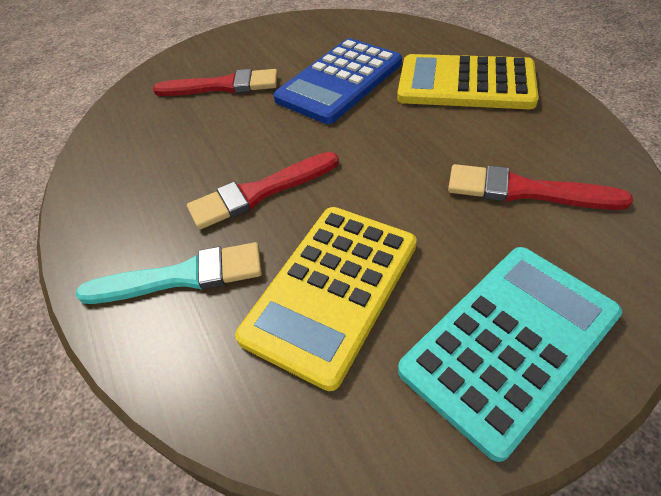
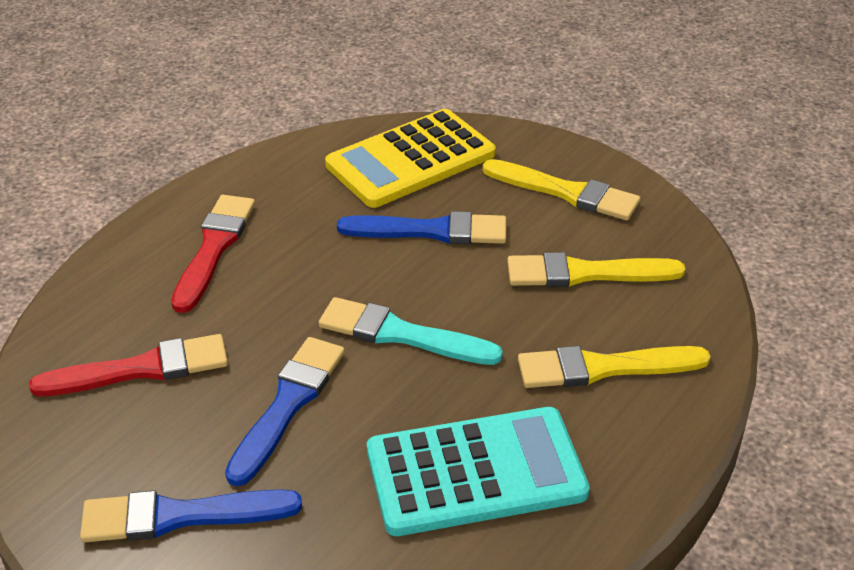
blue brush: 0 -> 3
blue calculator: 1 -> 0
red brush: 3 -> 2
yellow brush: 0 -> 3
yellow calculator: 2 -> 1

